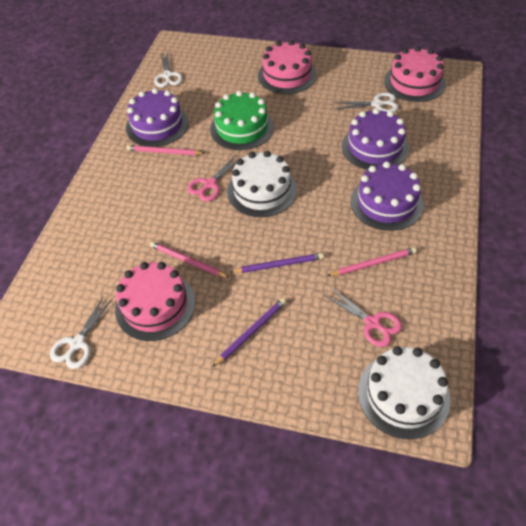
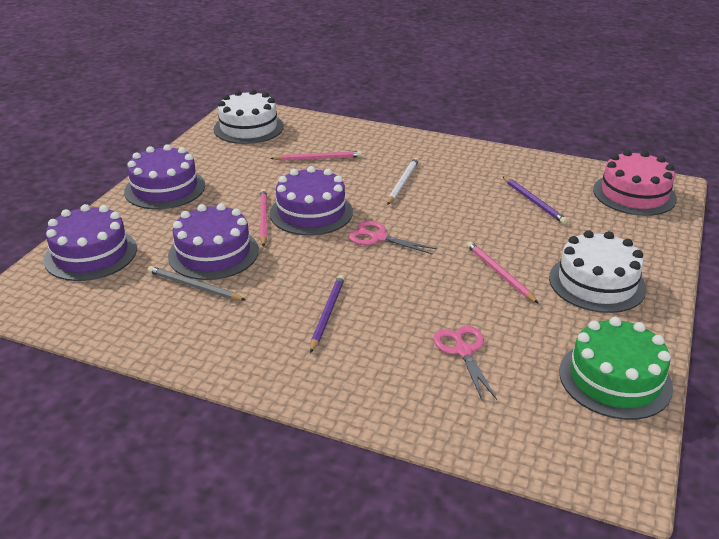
grey pencil: 0 -> 1
pink cake: 3 -> 1
purple cake: 3 -> 4
white pencil: 0 -> 1
white scissors: 3 -> 0

